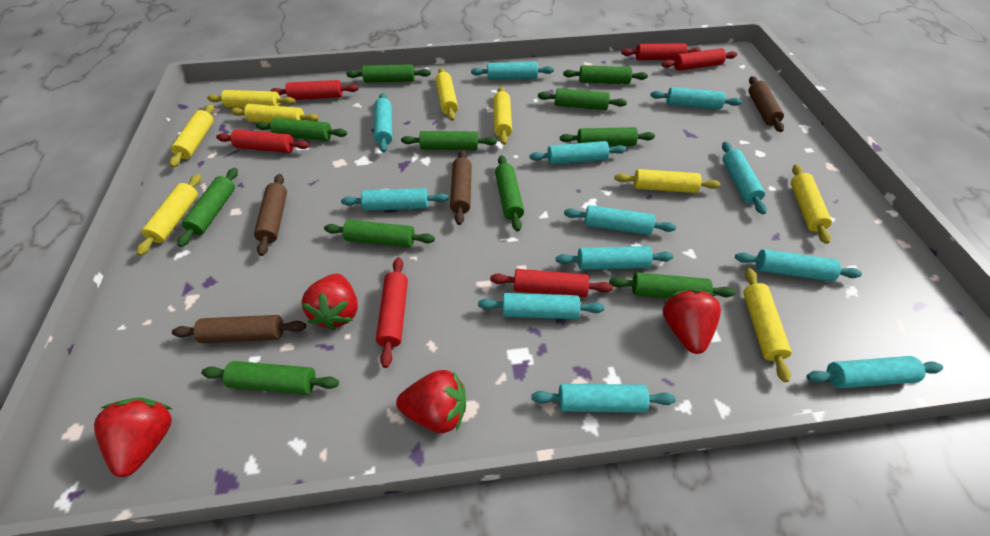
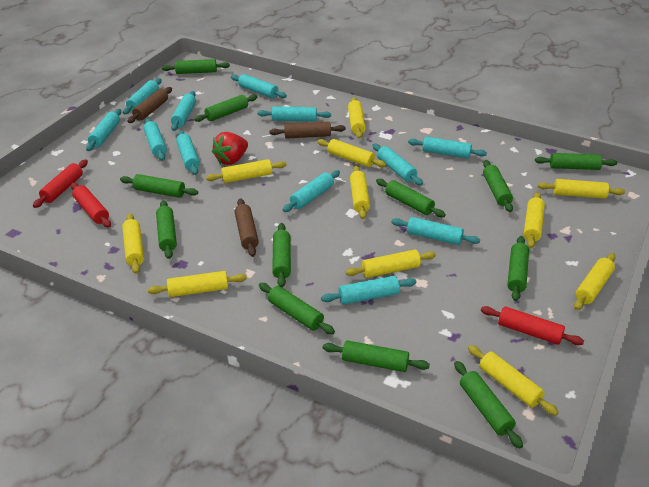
brown rolling pin: 4 -> 3
green rolling pin: 11 -> 12
red rolling pin: 6 -> 3
red strawberry: 4 -> 1
yellow rolling pin: 9 -> 11

